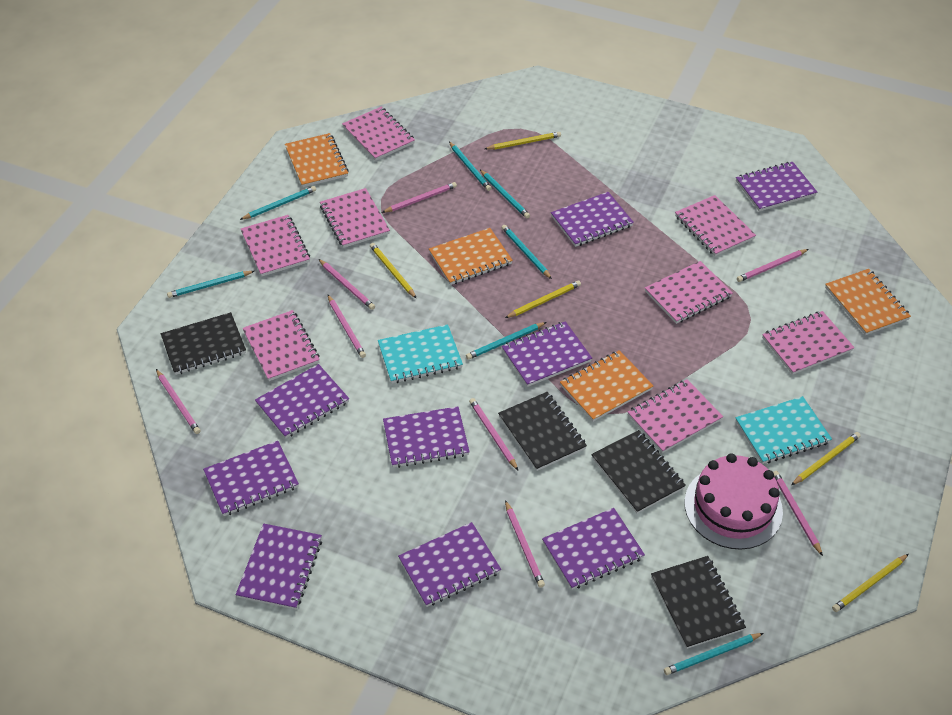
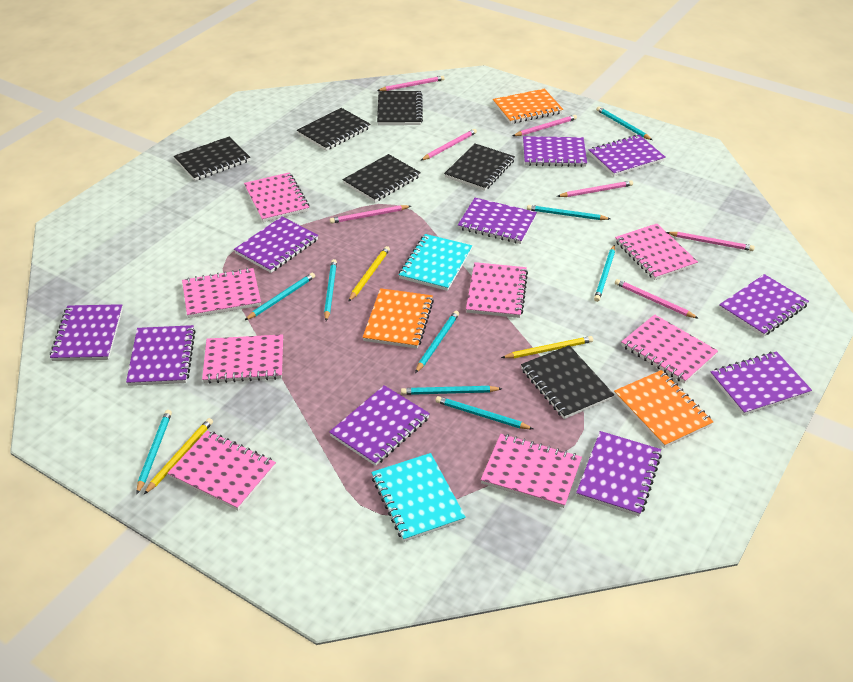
black notebook: 4 -> 6
orange notebook: 4 -> 3
pink cake: 1 -> 0
pink pencil: 8 -> 7
purple notebook: 9 -> 10
turquoise pencil: 7 -> 9
yellow pencil: 5 -> 3

